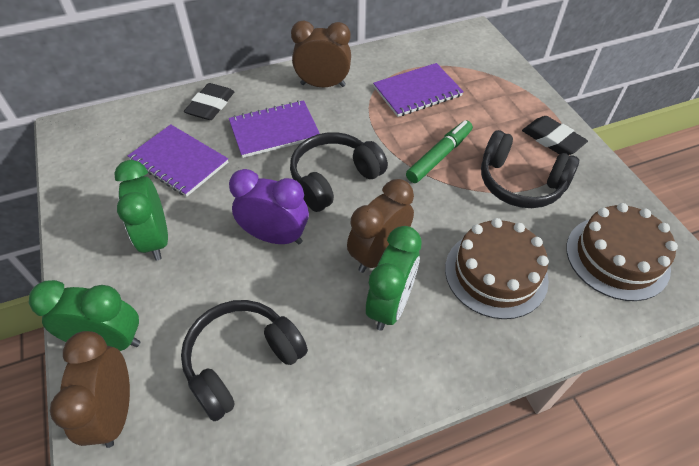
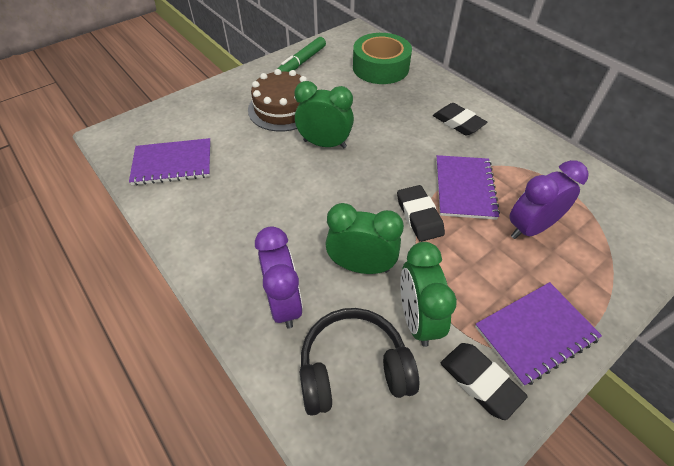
black eraser: 2 -> 3
black headphones: 3 -> 1
brown cake: 2 -> 1
brown clock: 3 -> 0
green tape: 0 -> 1
purple clock: 1 -> 2

